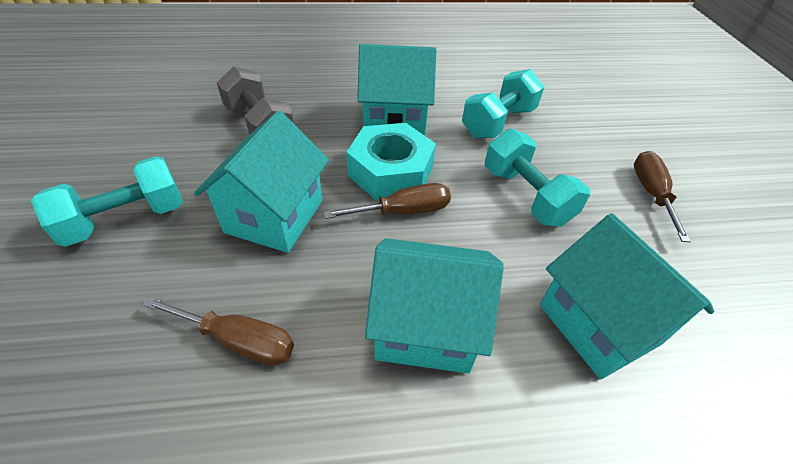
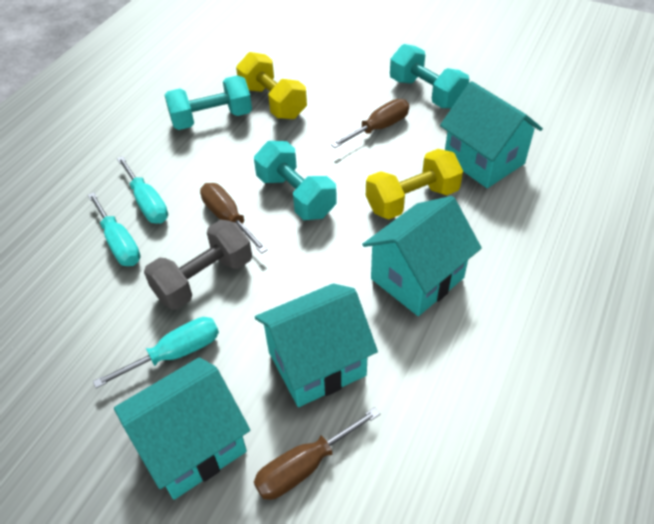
turquoise nut: 1 -> 0
turquoise screwdriver: 0 -> 3
yellow dumbbell: 0 -> 2

